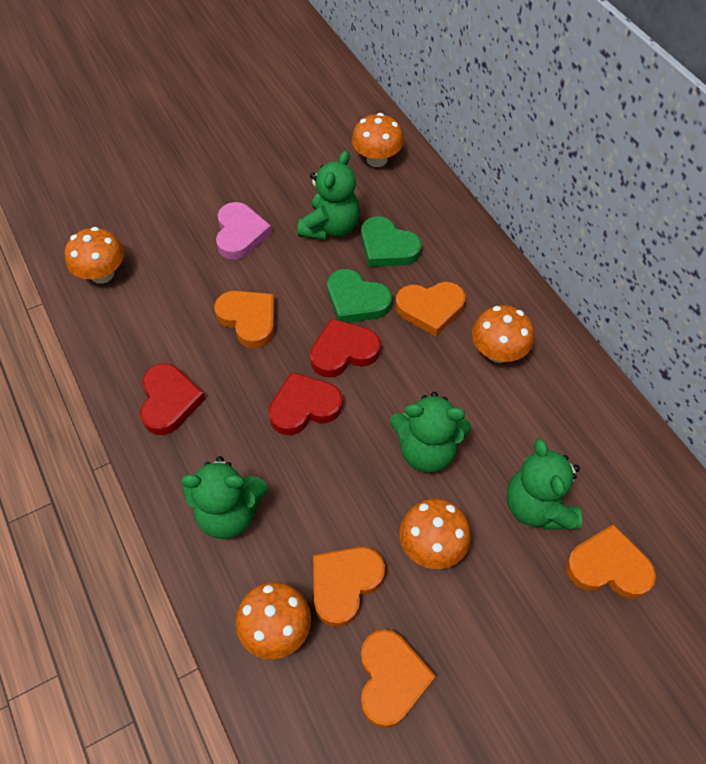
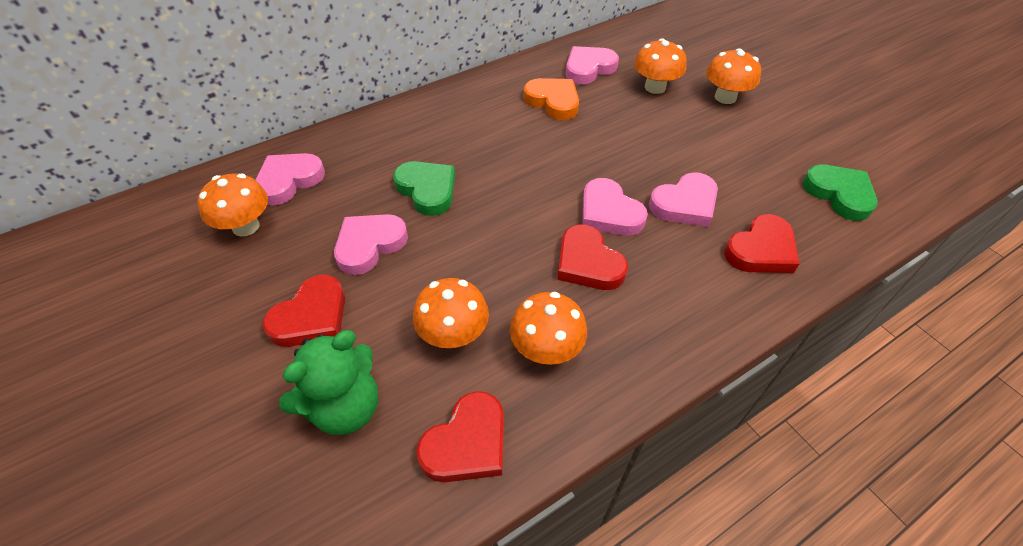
green teddy bear: 4 -> 1
orange heart: 5 -> 1
pink heart: 1 -> 5
red heart: 3 -> 4

